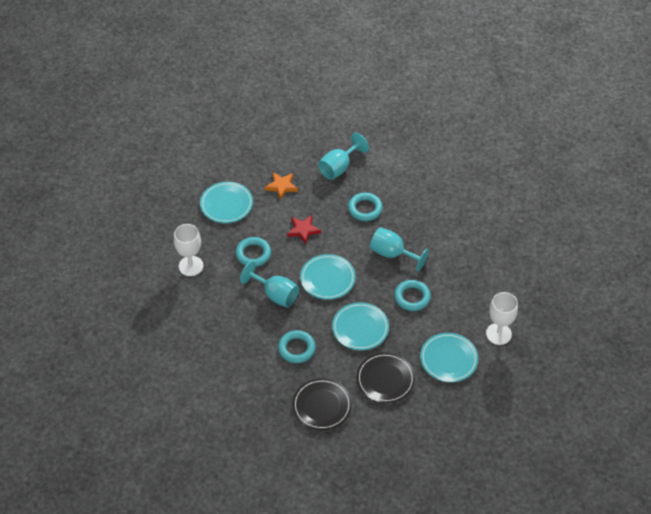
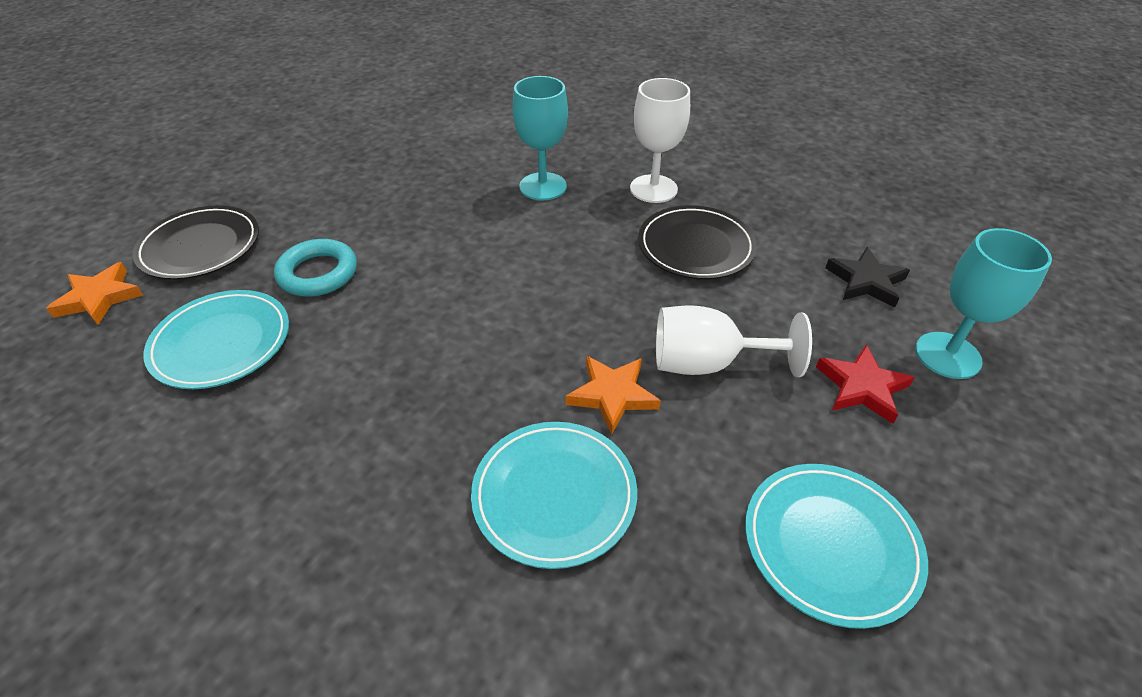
black star: 0 -> 1
orange star: 1 -> 2
turquoise goblet: 3 -> 2
turquoise plate: 4 -> 3
turquoise ring: 4 -> 1

